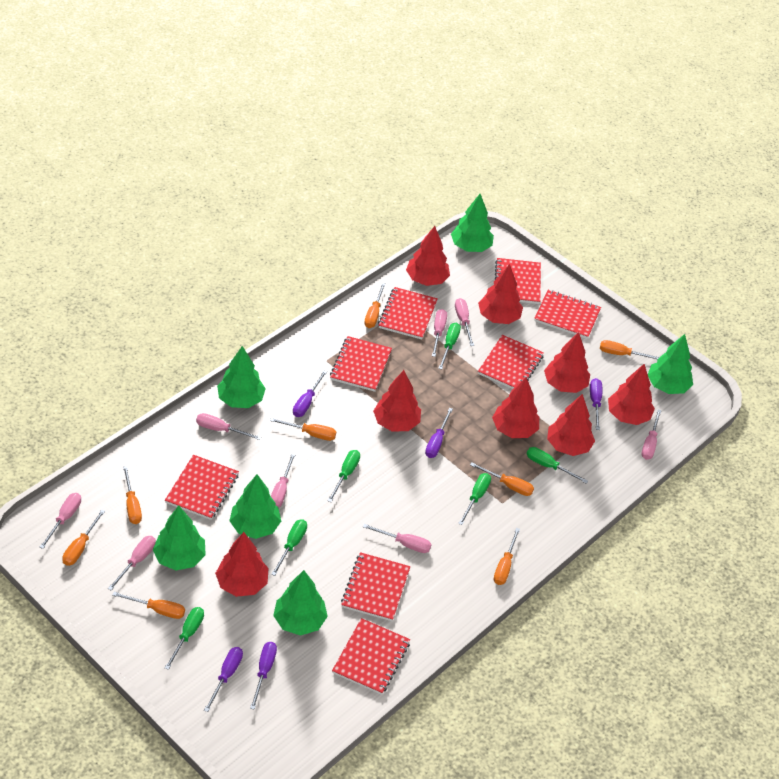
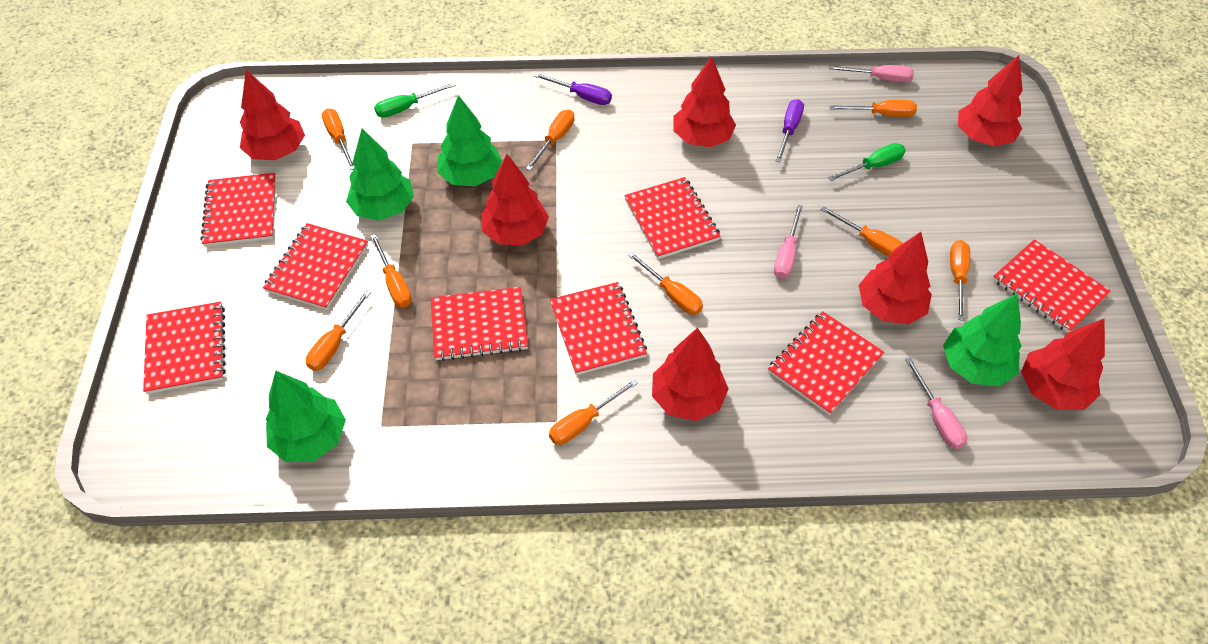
green screwdriver: 6 -> 2
green tree: 6 -> 4
orange screwdriver: 8 -> 9
pink screwdriver: 8 -> 3
purple screwdriver: 5 -> 2
red tree: 8 -> 7

